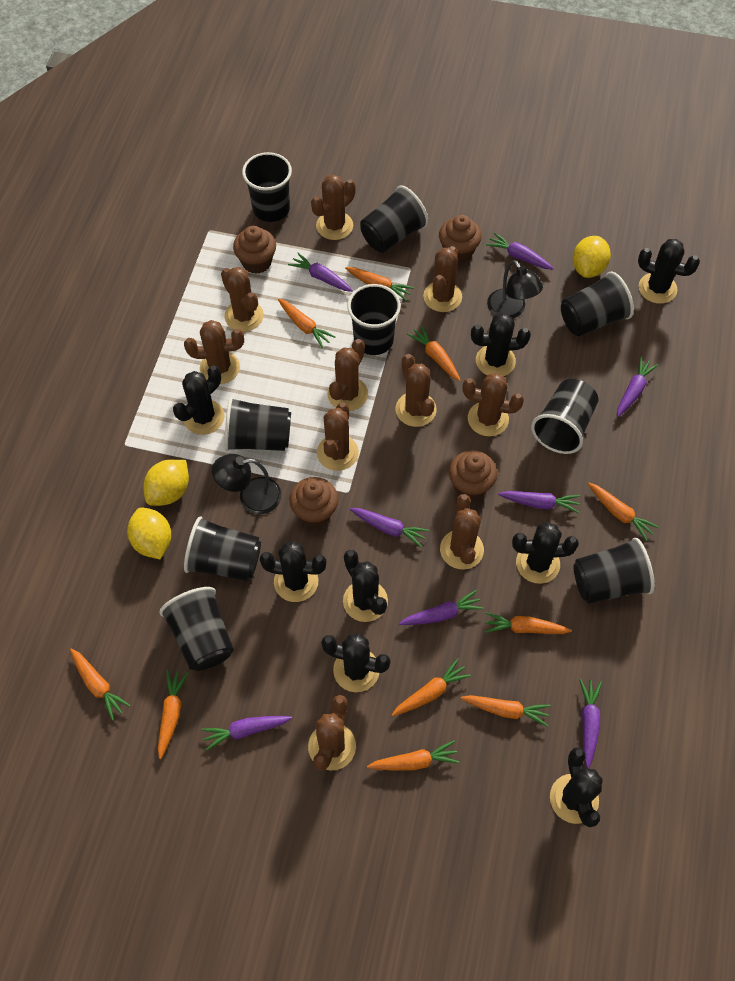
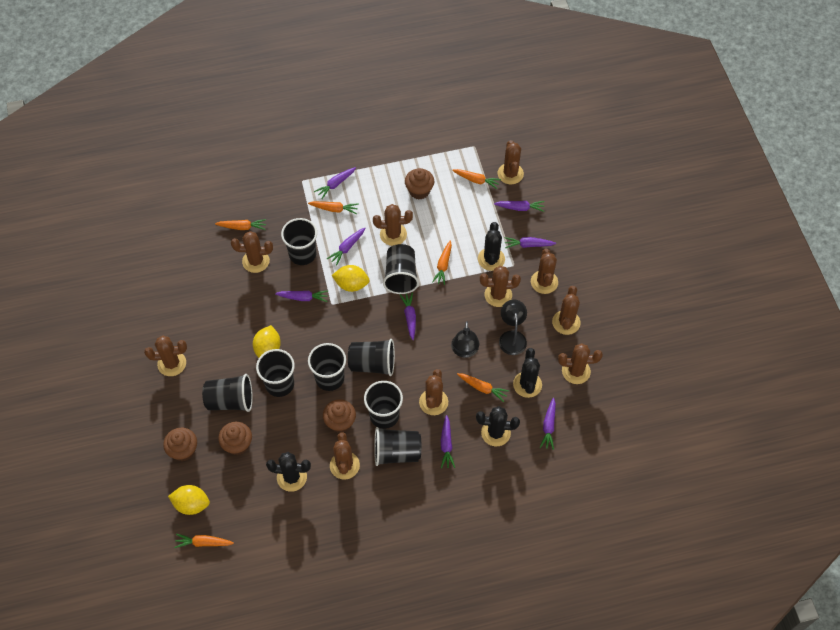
black cactus: 8 -> 4
black cup: 9 -> 8
orange carrot: 10 -> 6

